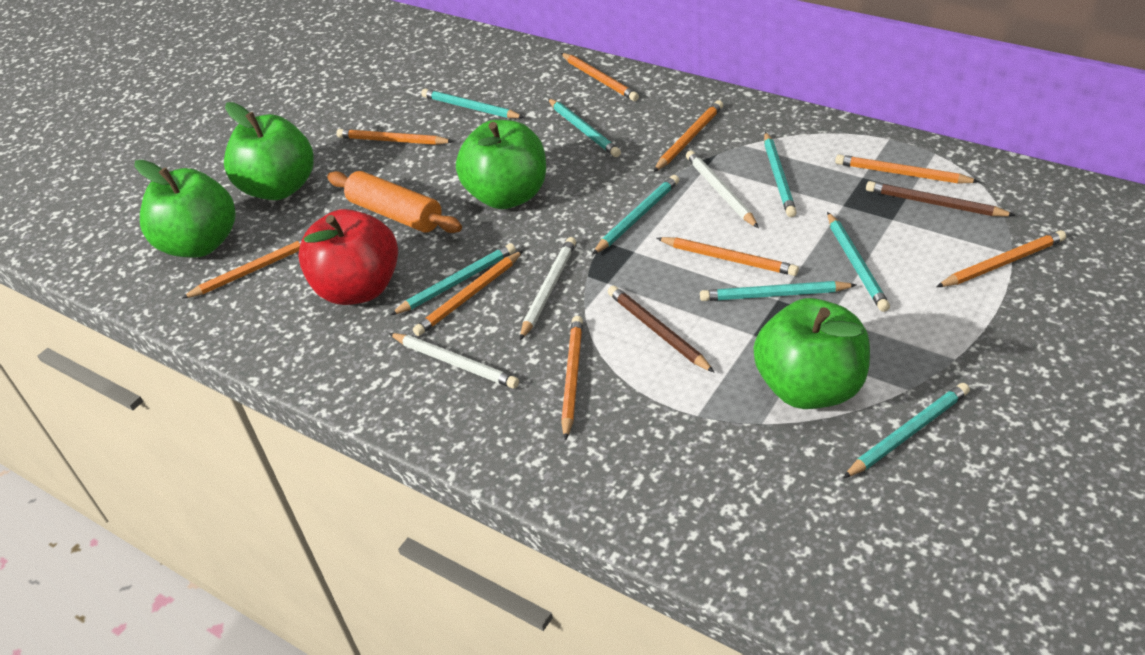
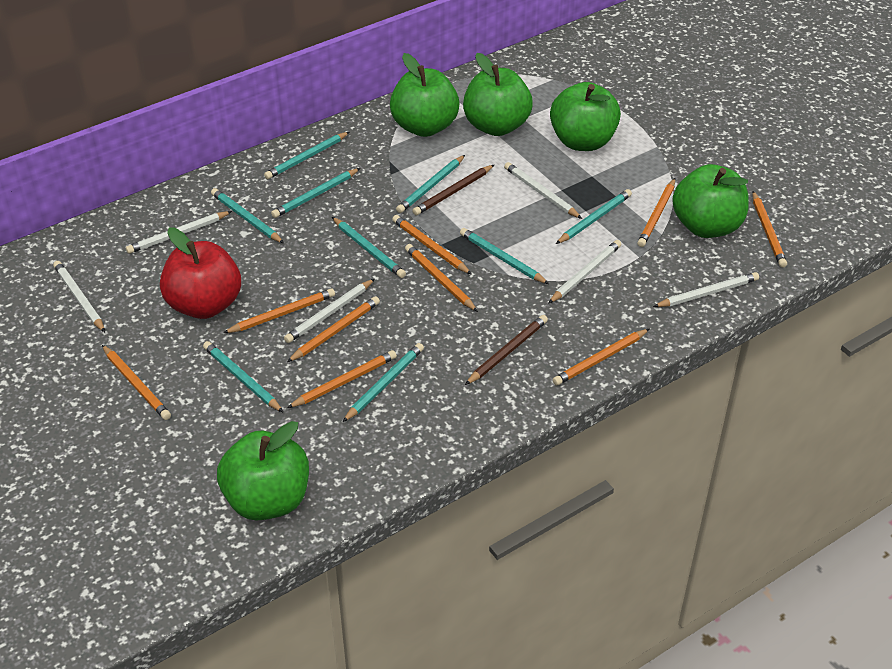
green apple: 4 -> 5
orange rolling pin: 1 -> 0
turquoise pencil: 8 -> 9
white pencil: 3 -> 6

